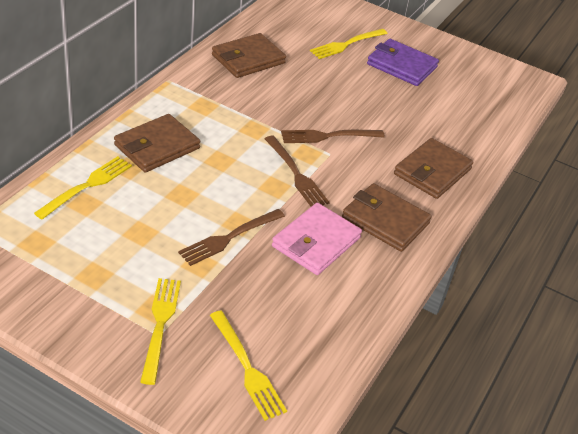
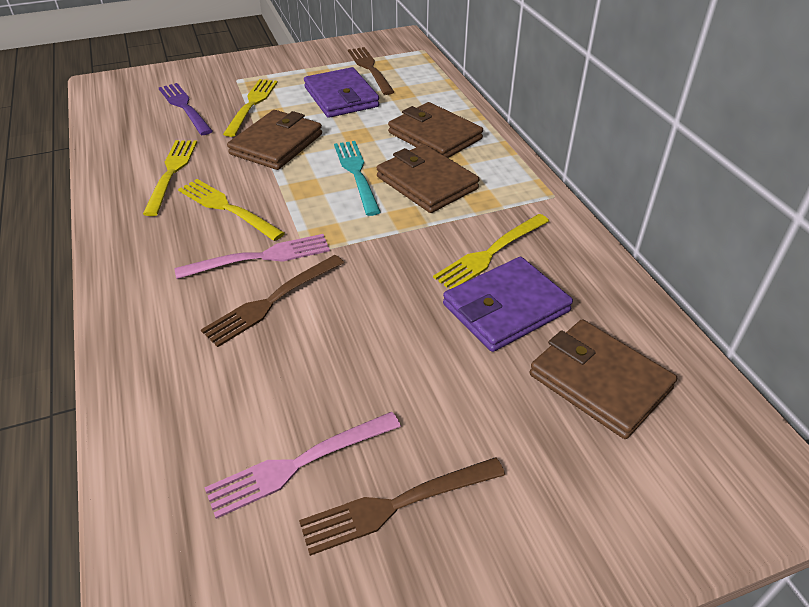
pink fork: 0 -> 2
pink wallet: 1 -> 0
purple fork: 0 -> 1
purple wallet: 1 -> 2
turquoise fork: 0 -> 1

